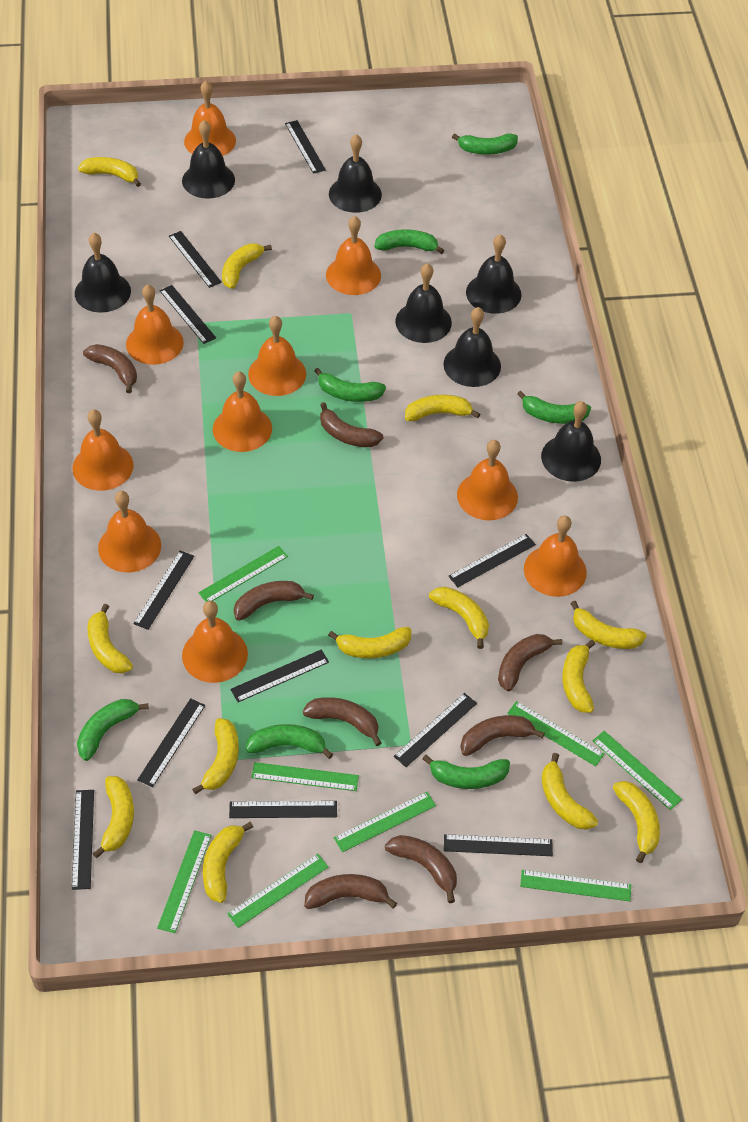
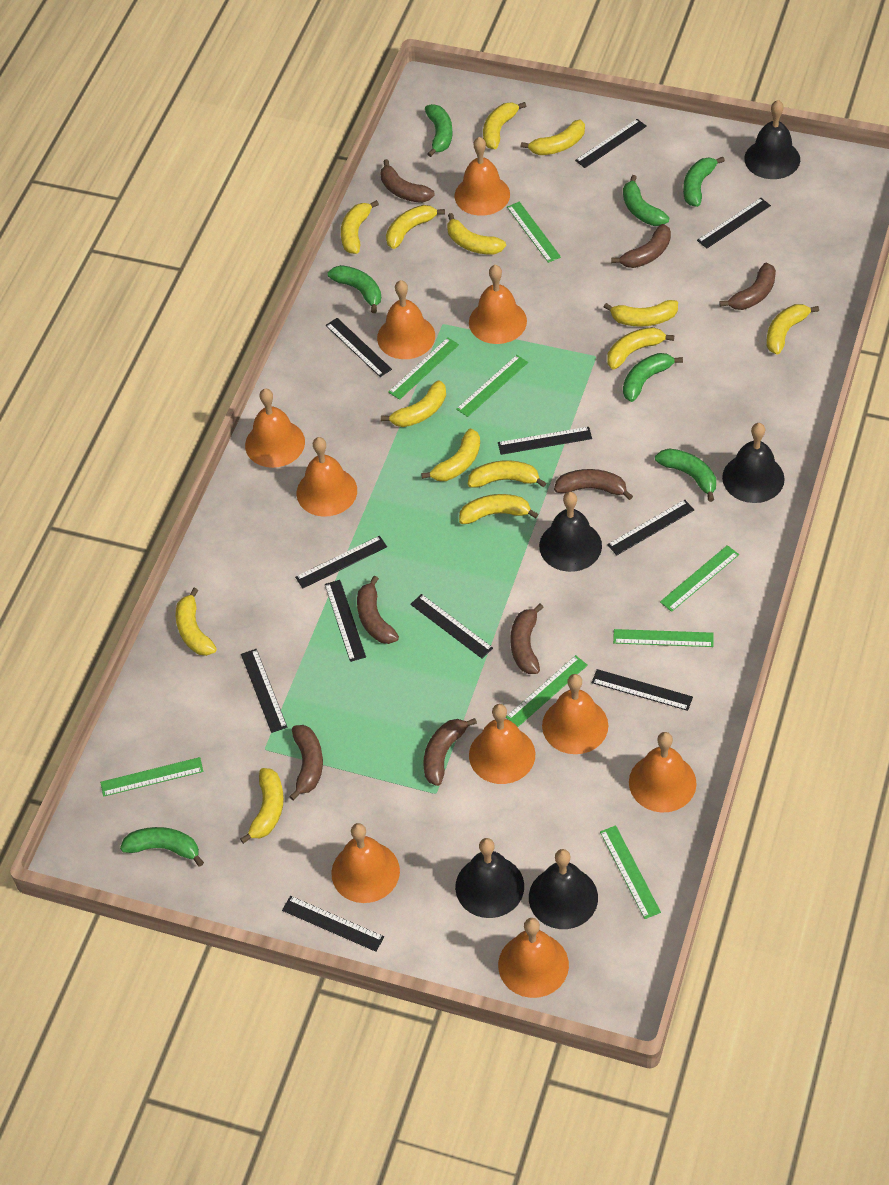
black bell: 7 -> 5
yellow banana: 13 -> 14

